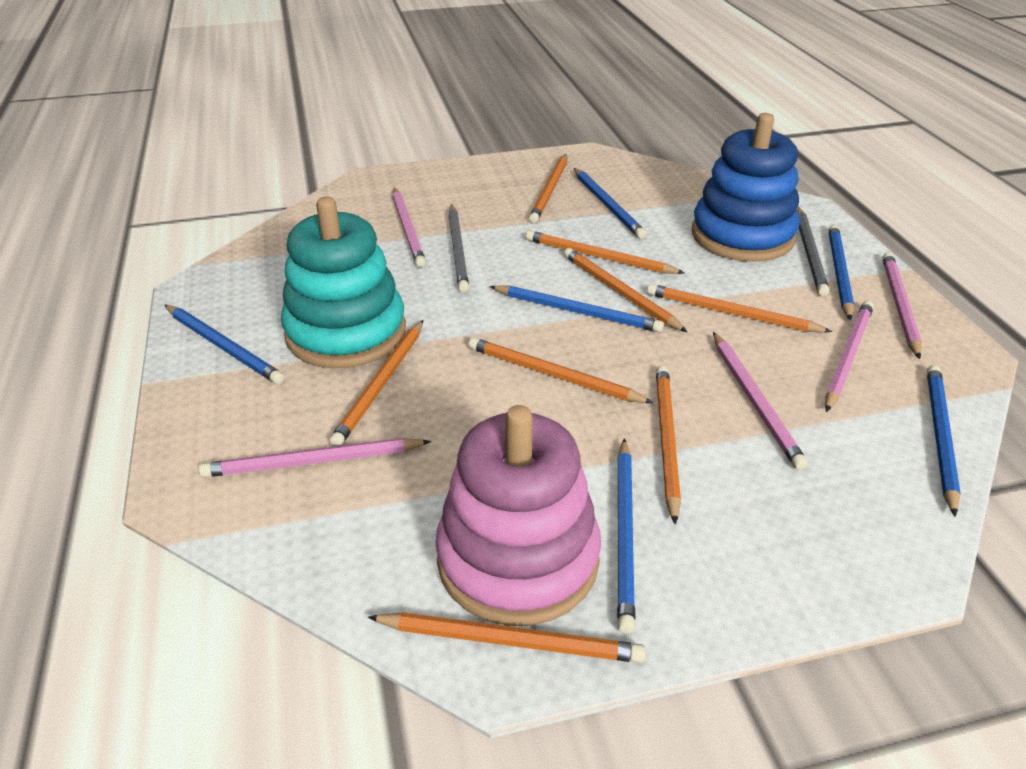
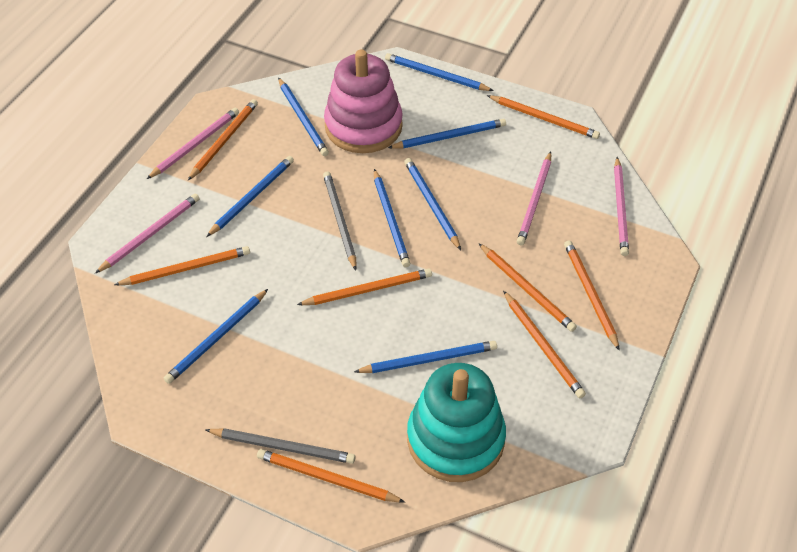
blue pencil: 6 -> 8
blue stacking toy: 1 -> 0
pink pencil: 5 -> 4

